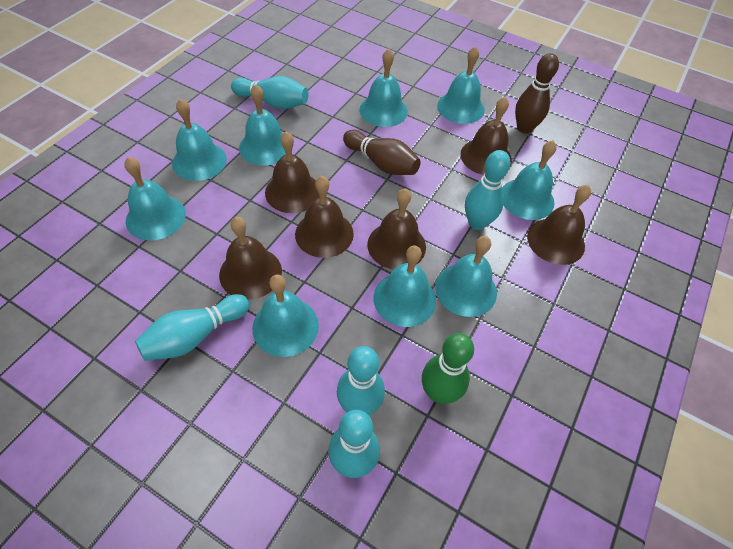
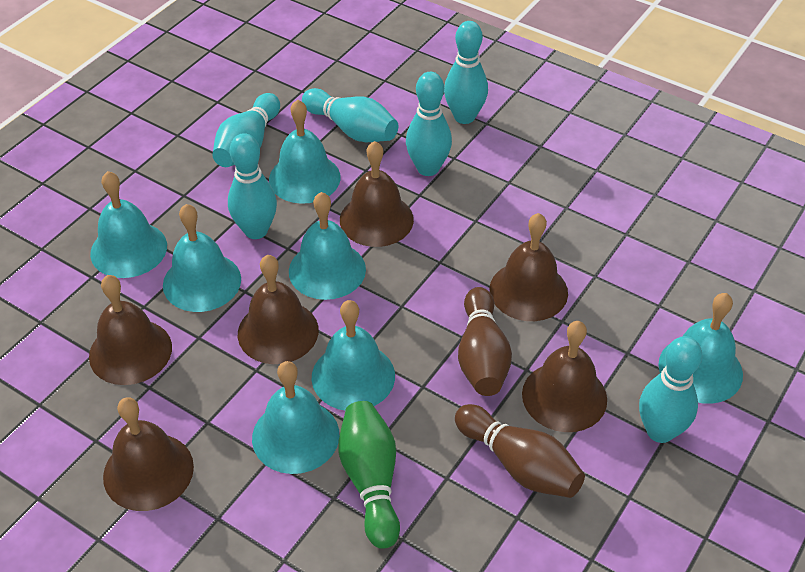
turquoise bell: 9 -> 7
turquoise bowling pin: 5 -> 6

